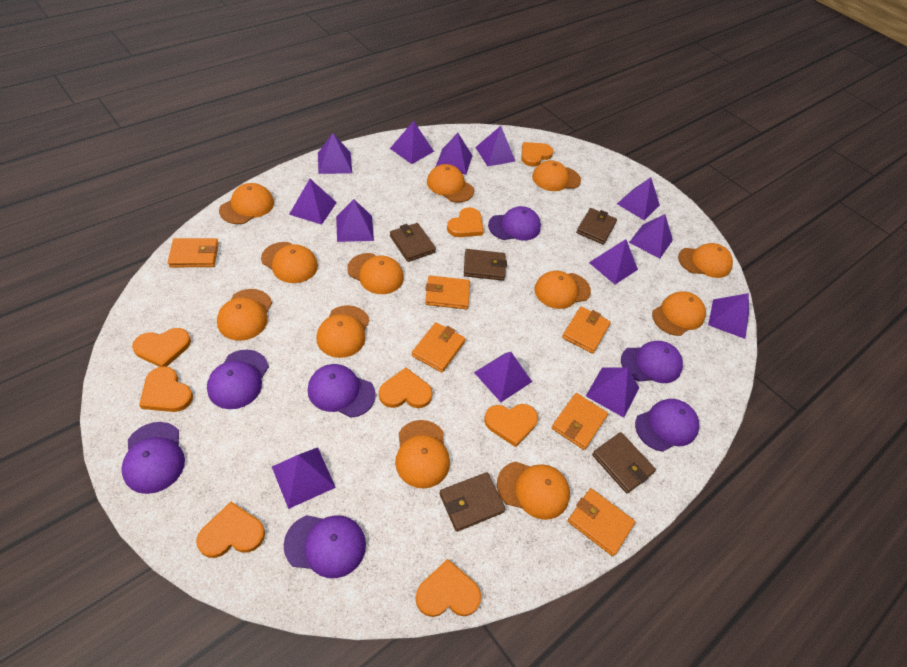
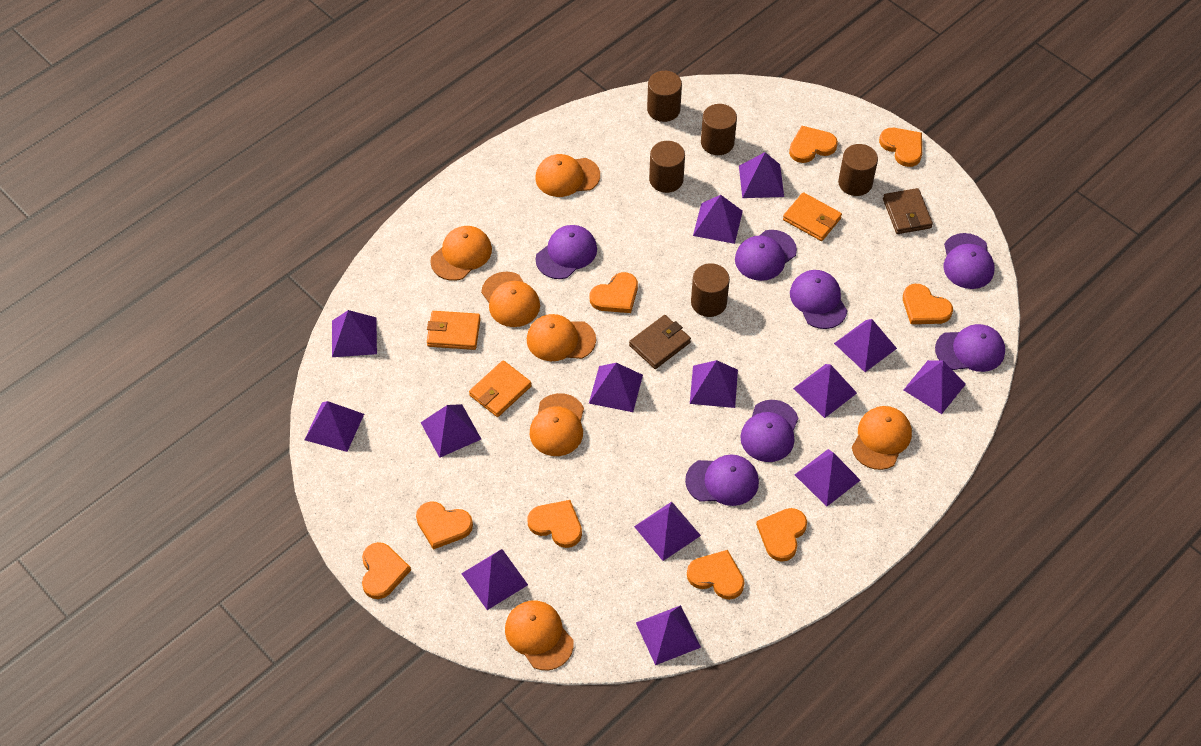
brown cylinder: 0 -> 5
brown wallet: 5 -> 2
orange cap: 12 -> 7
orange heart: 8 -> 9
orange wallet: 6 -> 3
purple pyramid: 13 -> 14

